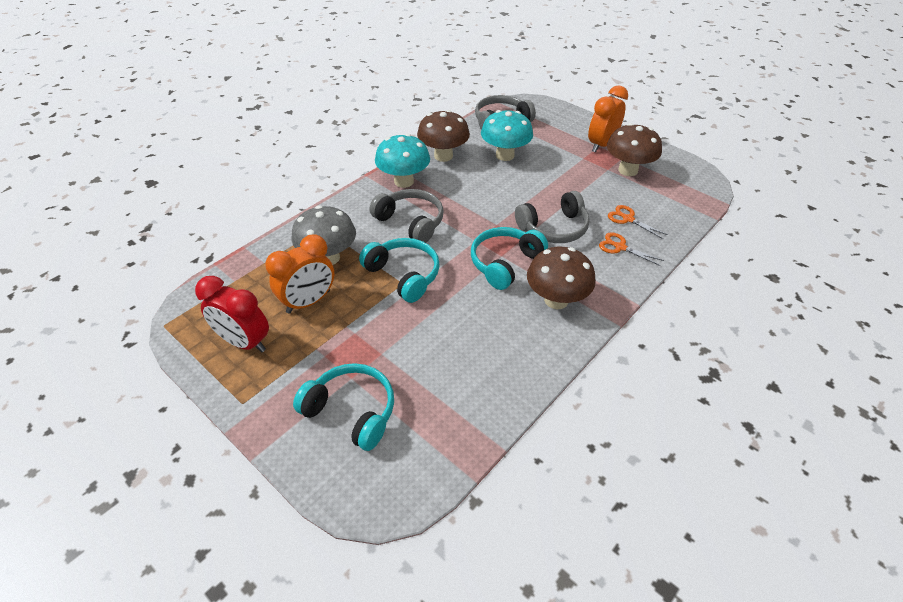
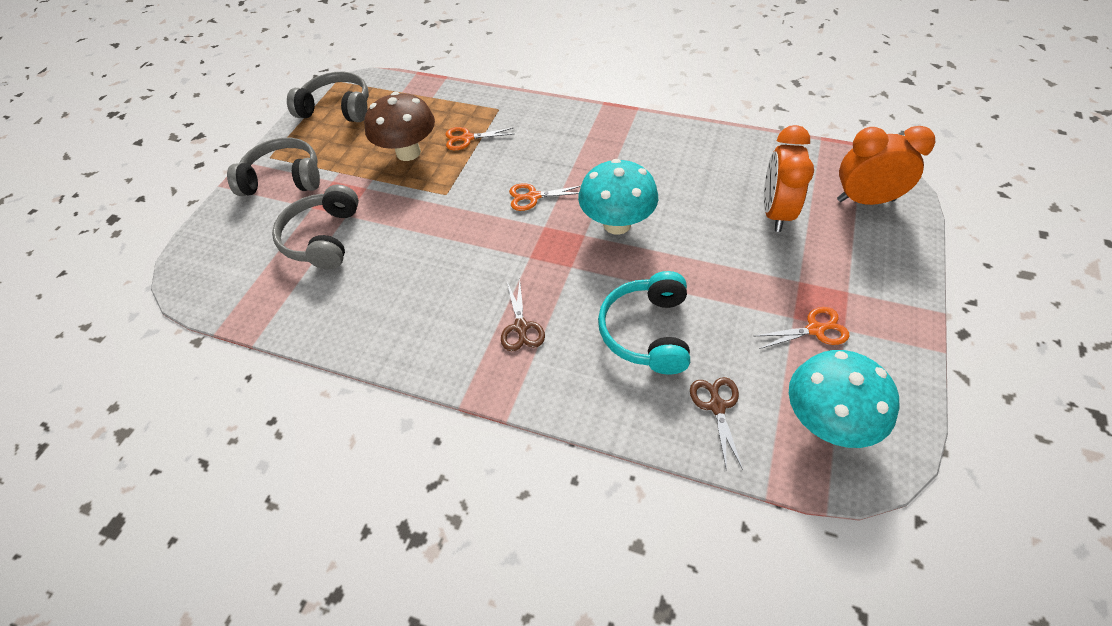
brown mushroom: 3 -> 1
brown scissors: 0 -> 2
grey mushroom: 1 -> 0
orange scissors: 2 -> 3
red clock: 1 -> 0
turquoise headphones: 3 -> 1

